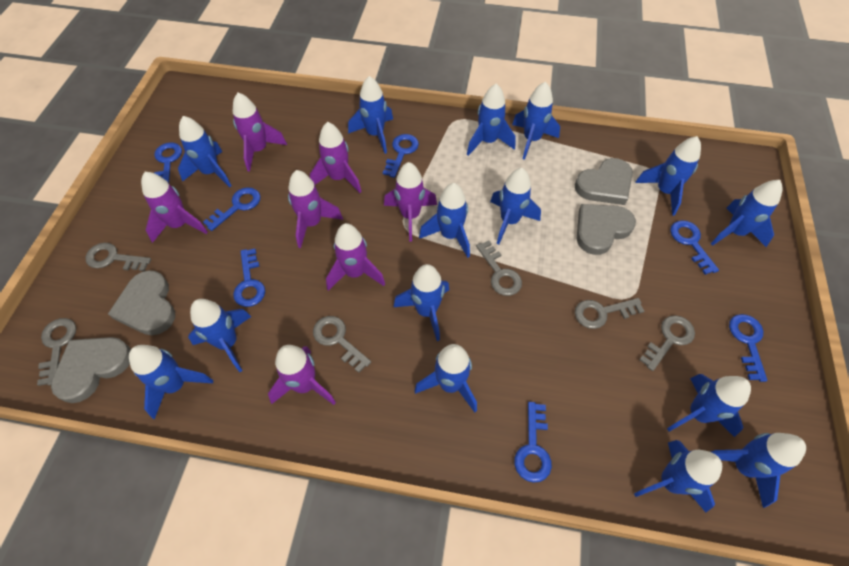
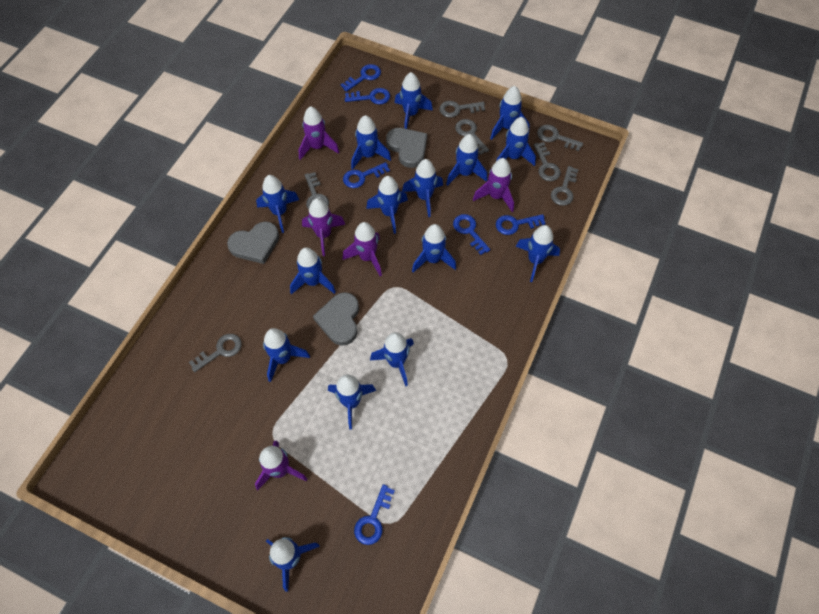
blue key: 7 -> 6
grey heart: 4 -> 3
grey key: 6 -> 7
purple rocket: 7 -> 5

